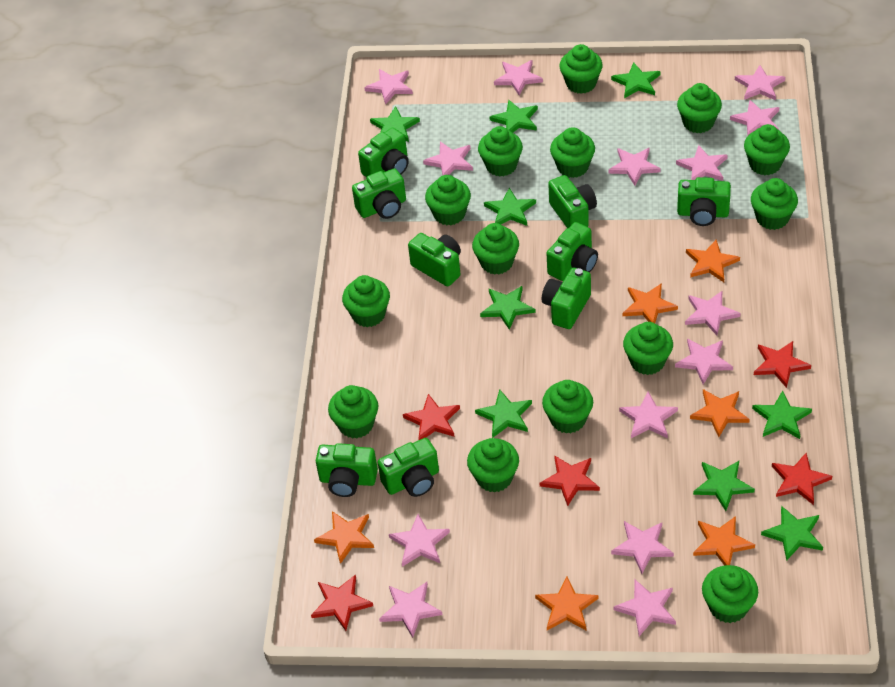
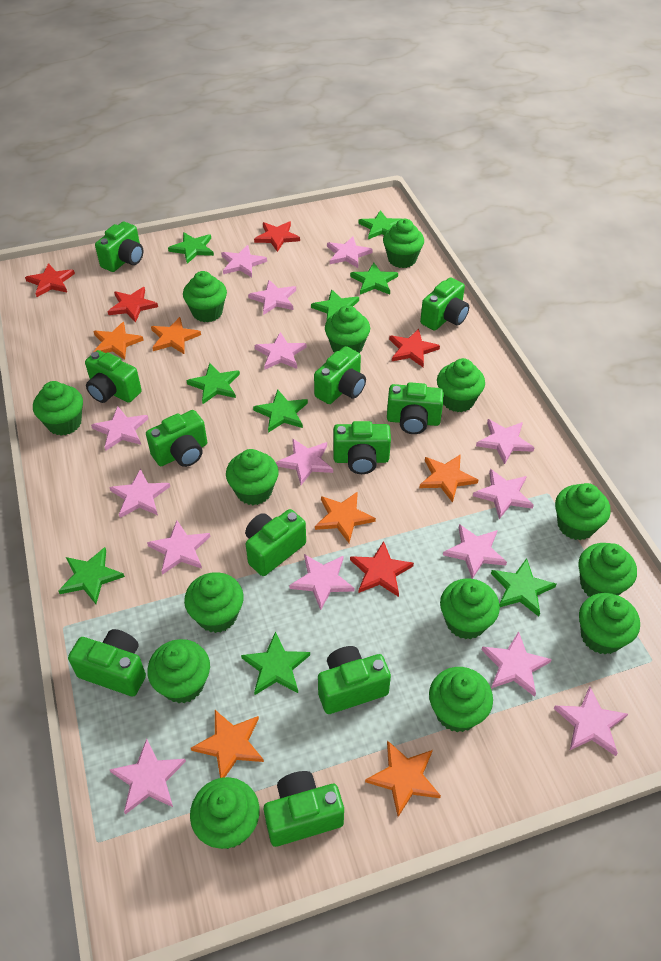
green camera: 9 -> 11
pink star: 14 -> 15

